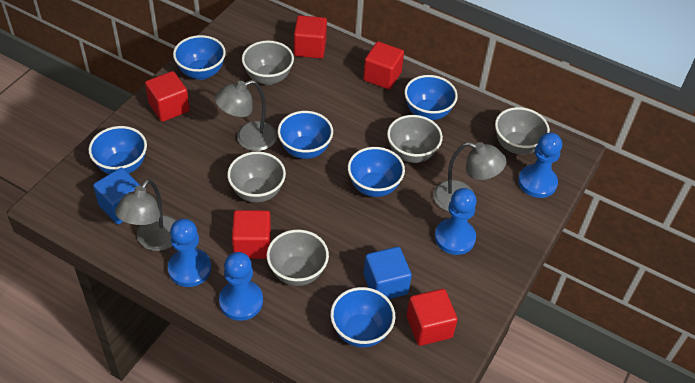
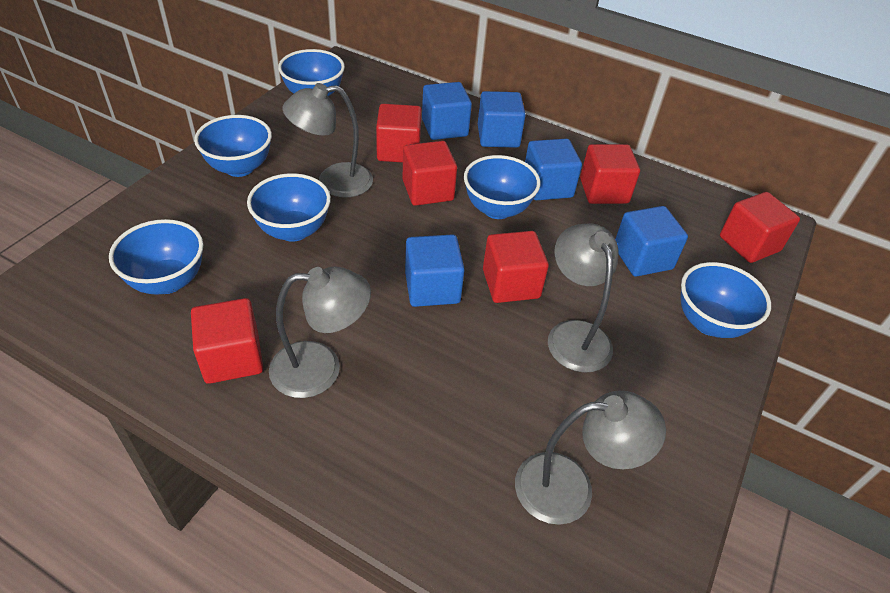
blue cube: 2 -> 5
blue pawn: 4 -> 0
grey bowl: 5 -> 0
grey lamp: 3 -> 4
red cube: 5 -> 6

